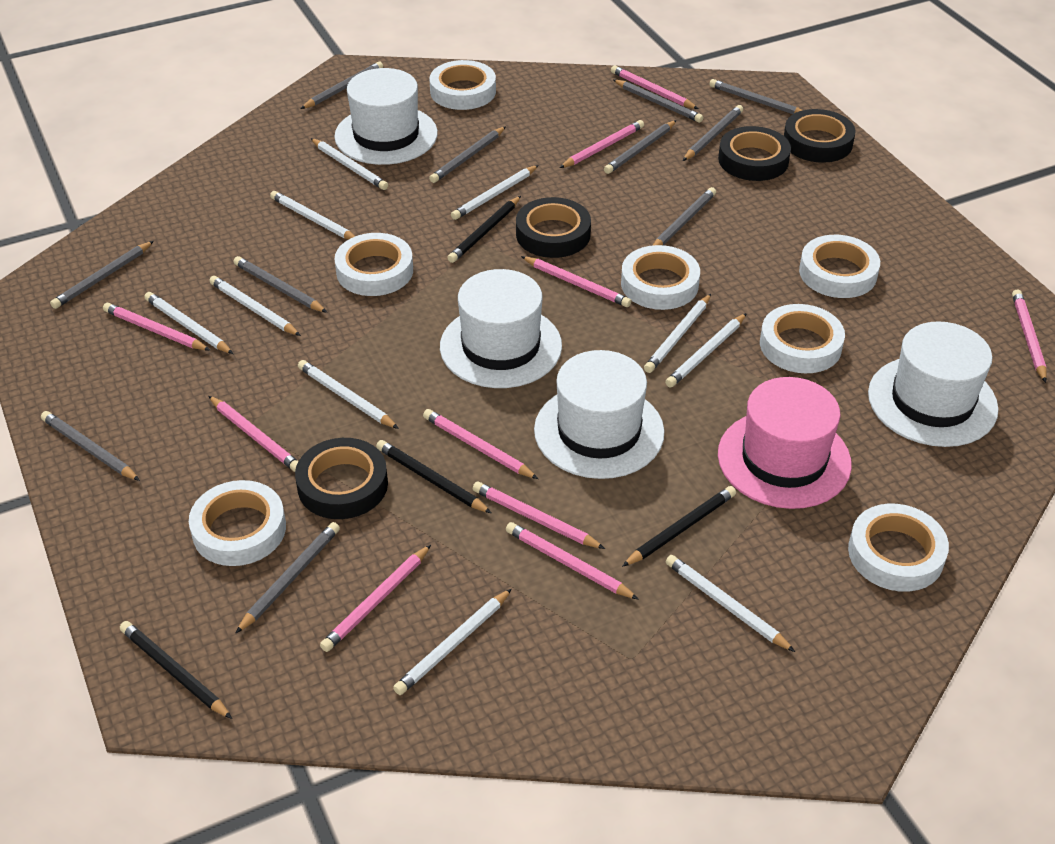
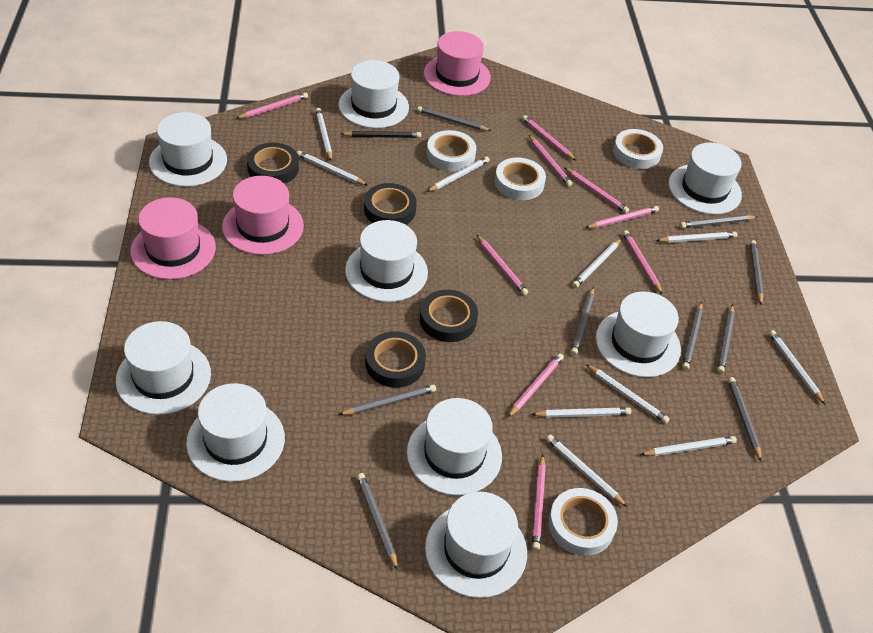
black pencil: 4 -> 1
grey pencil: 11 -> 9
pink hat: 1 -> 3
pink pencil: 10 -> 9
white hat: 4 -> 9
white tape: 7 -> 4

